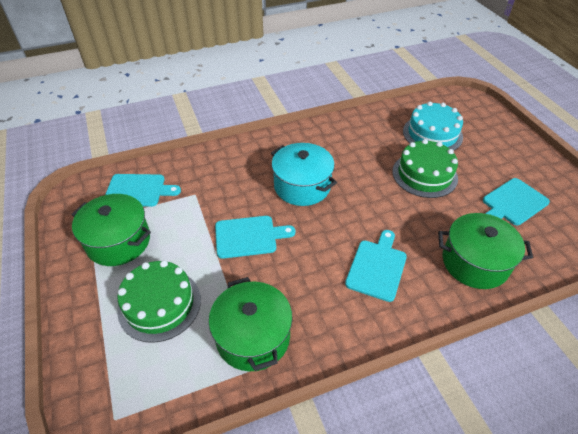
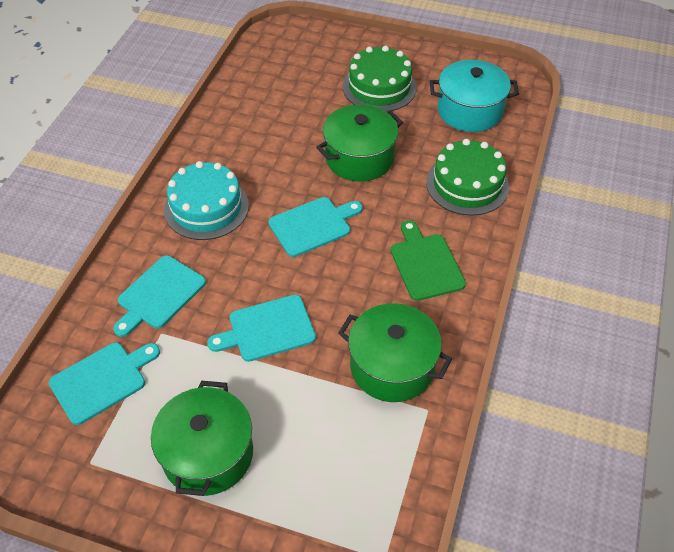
green cutting board: 0 -> 1

